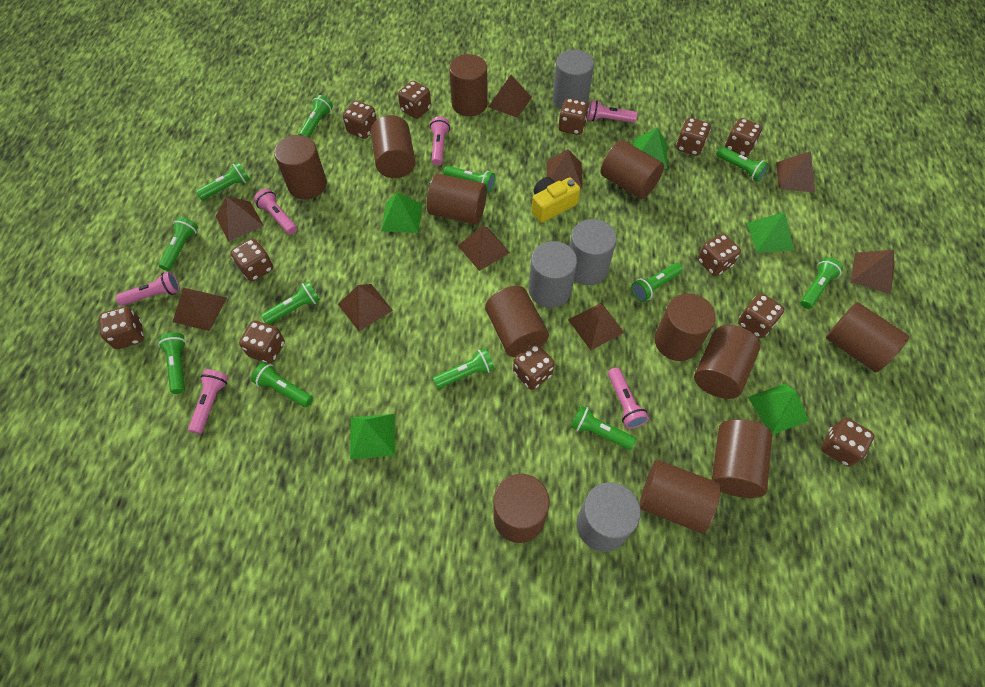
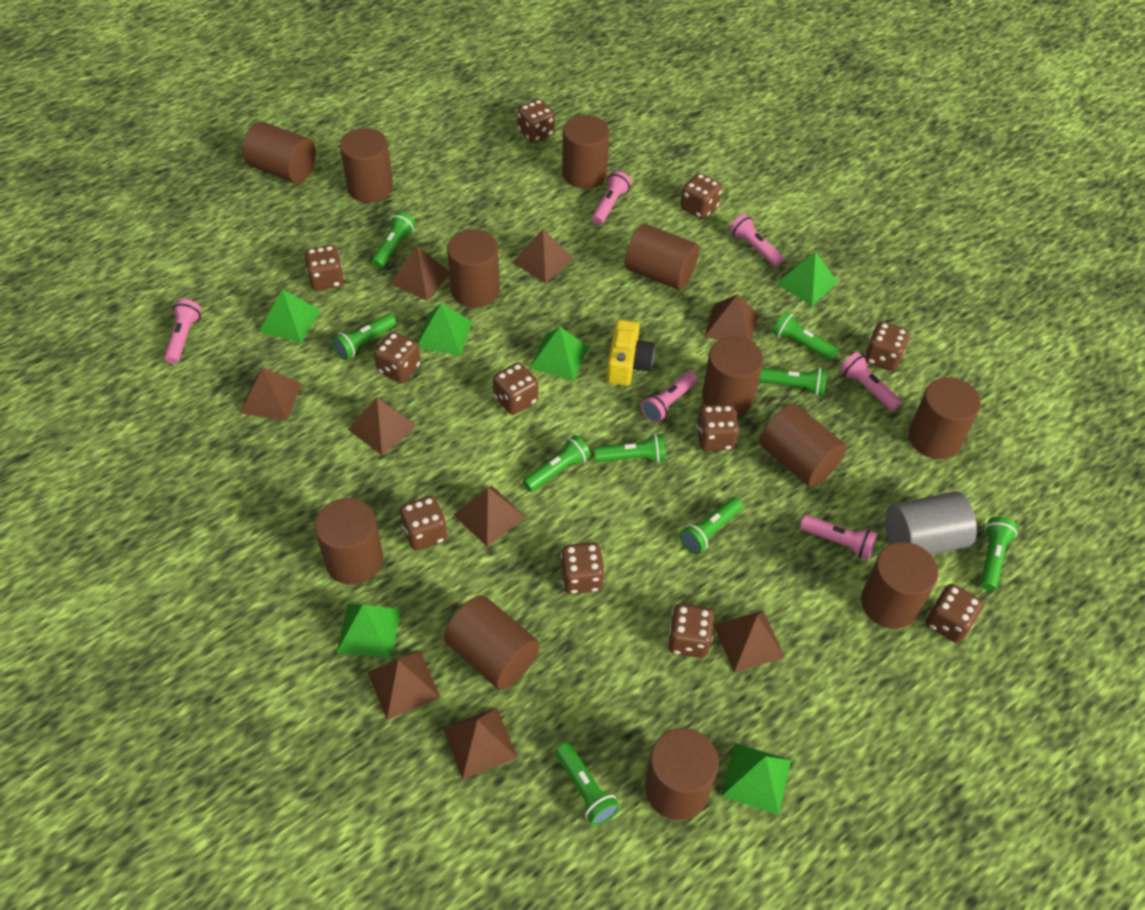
brown dice: 12 -> 11
green flashlight: 12 -> 9
green pyramid: 5 -> 6
grey cylinder: 4 -> 1

